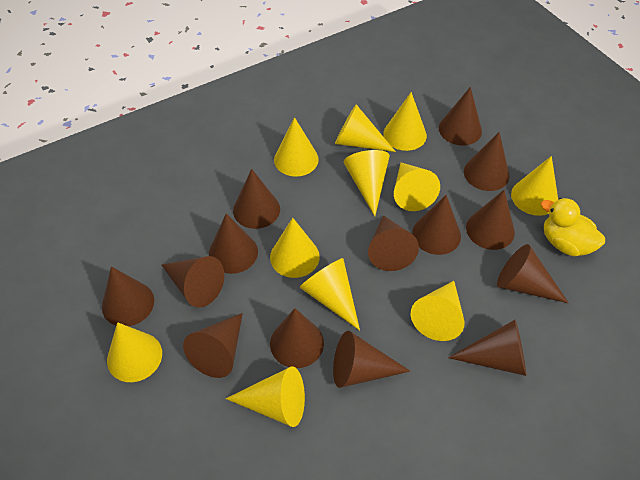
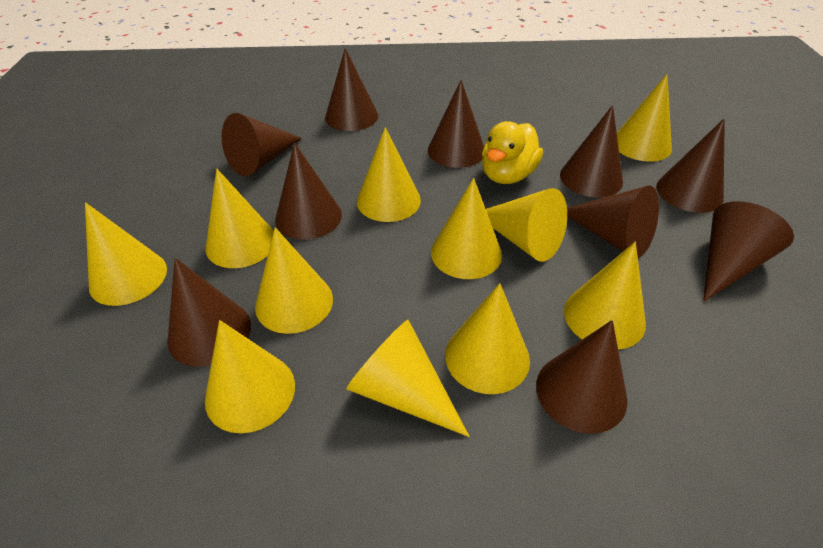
brown cone: 14 -> 10

